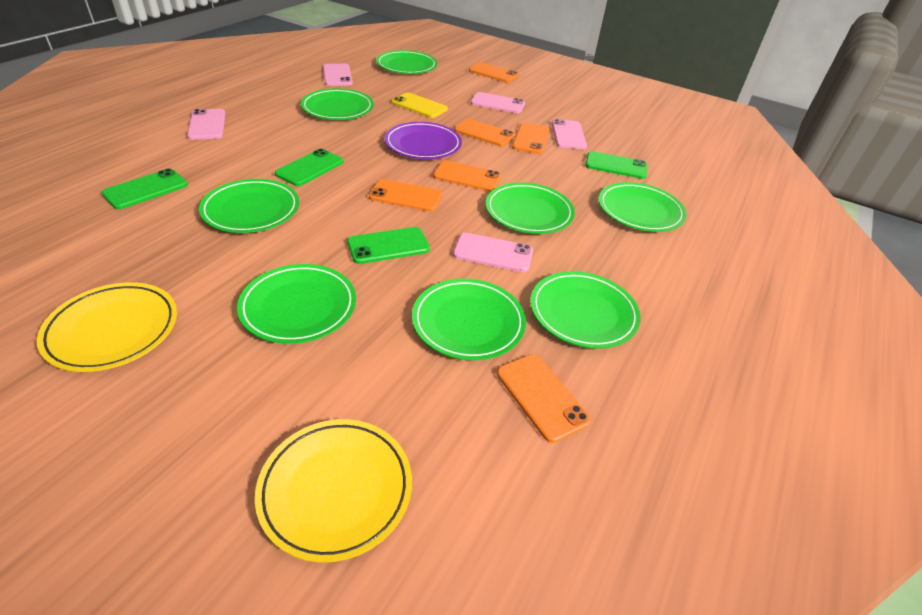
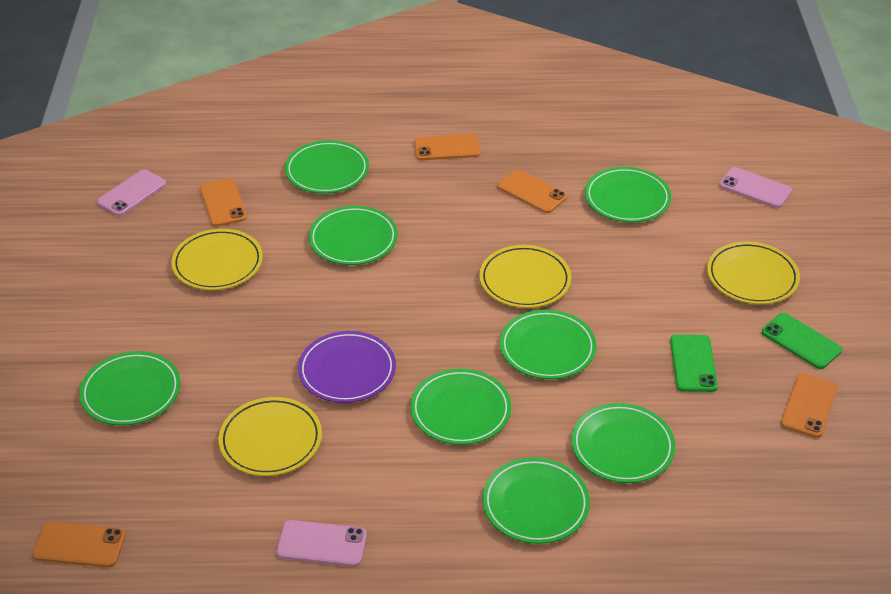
green phone: 4 -> 2
orange phone: 6 -> 5
pink phone: 5 -> 3
yellow phone: 1 -> 0
yellow plate: 2 -> 4

